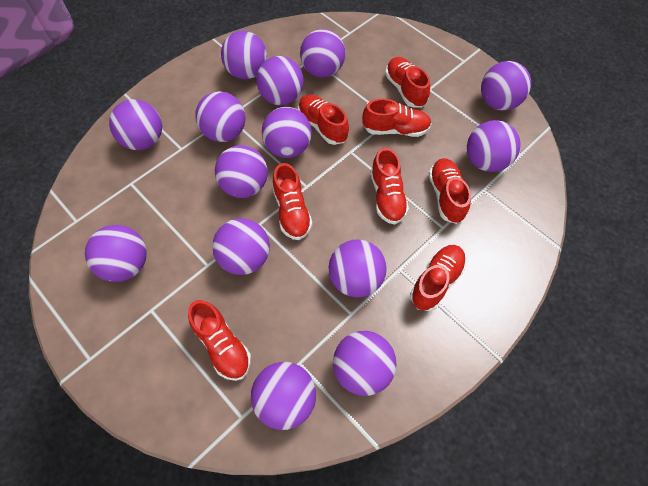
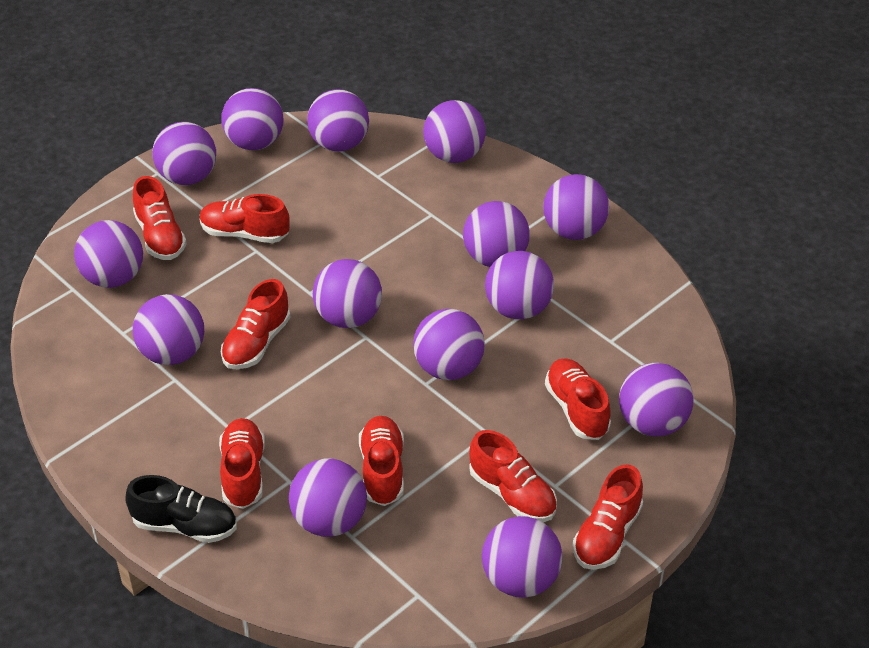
black shoe: 0 -> 1

